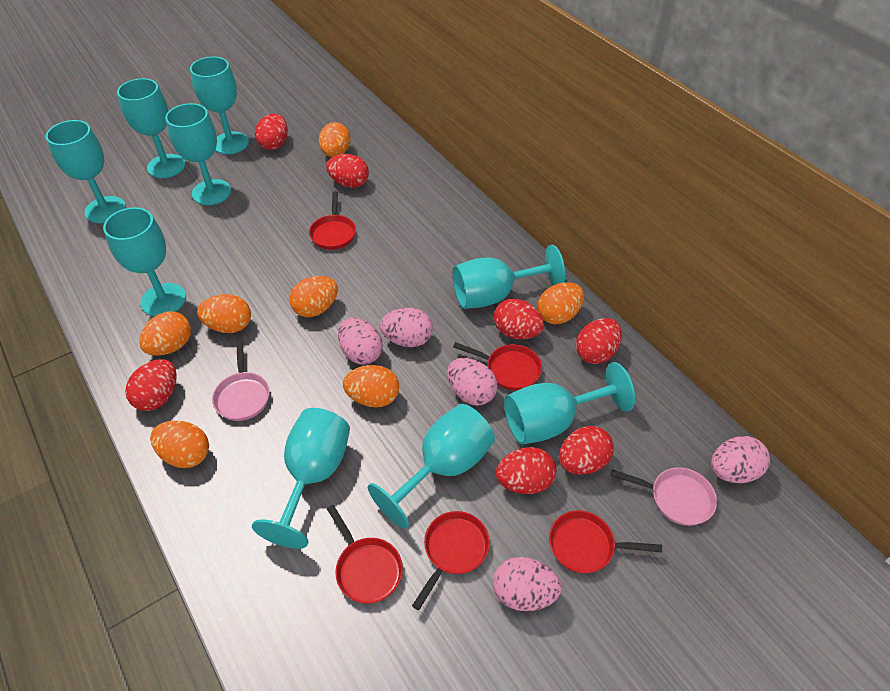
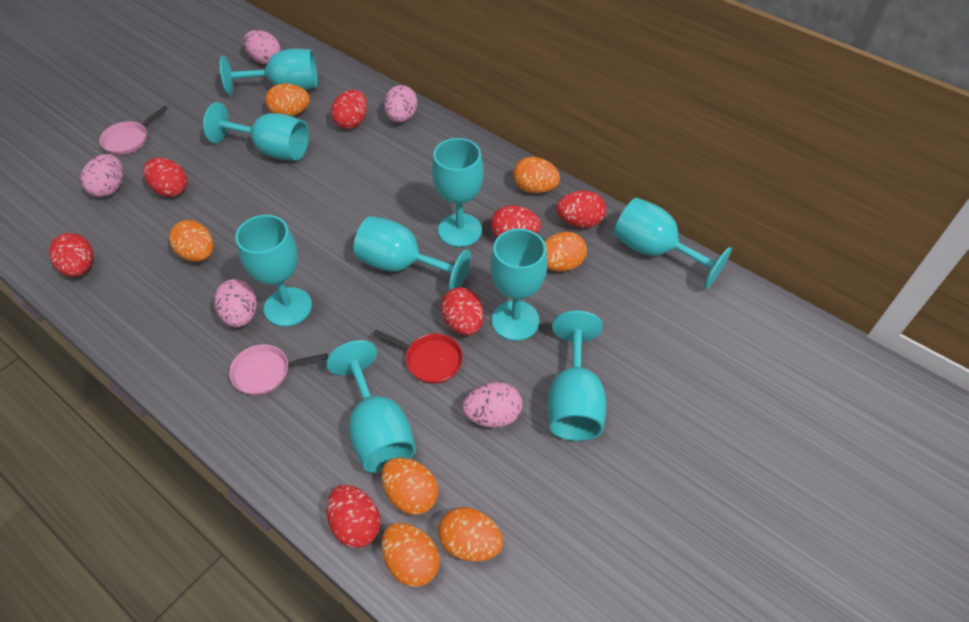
red pan: 5 -> 1

